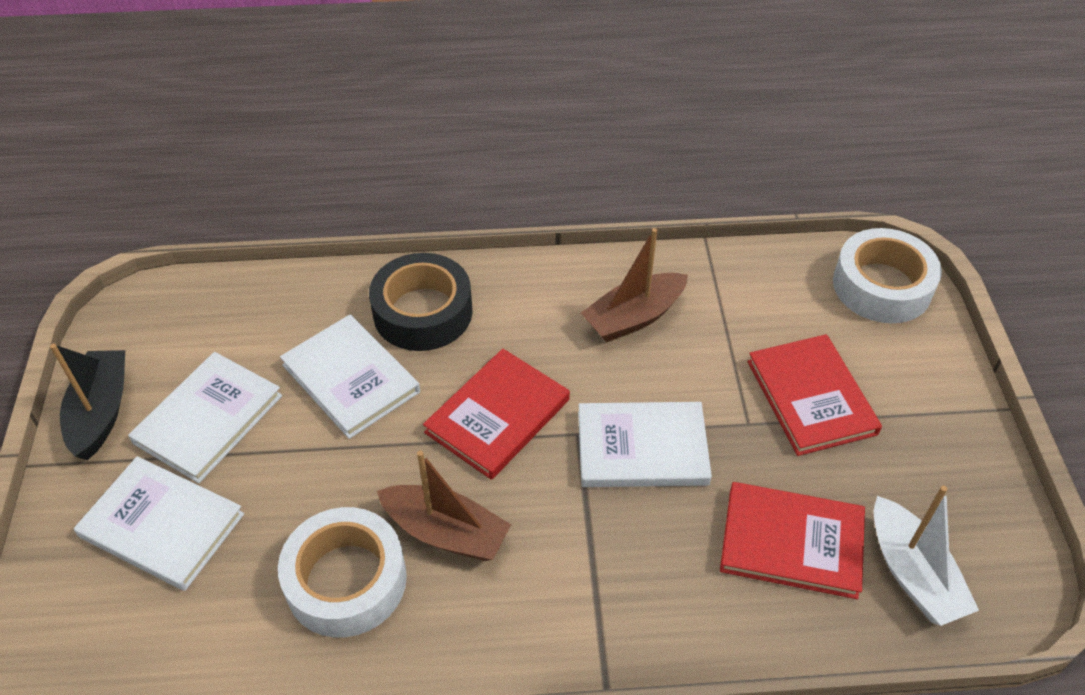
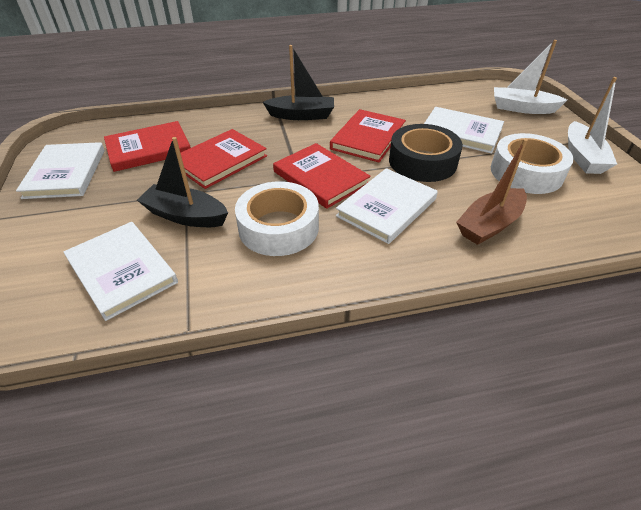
black boat: 1 -> 2
brown boat: 2 -> 1
red book: 3 -> 4
white boat: 1 -> 2

